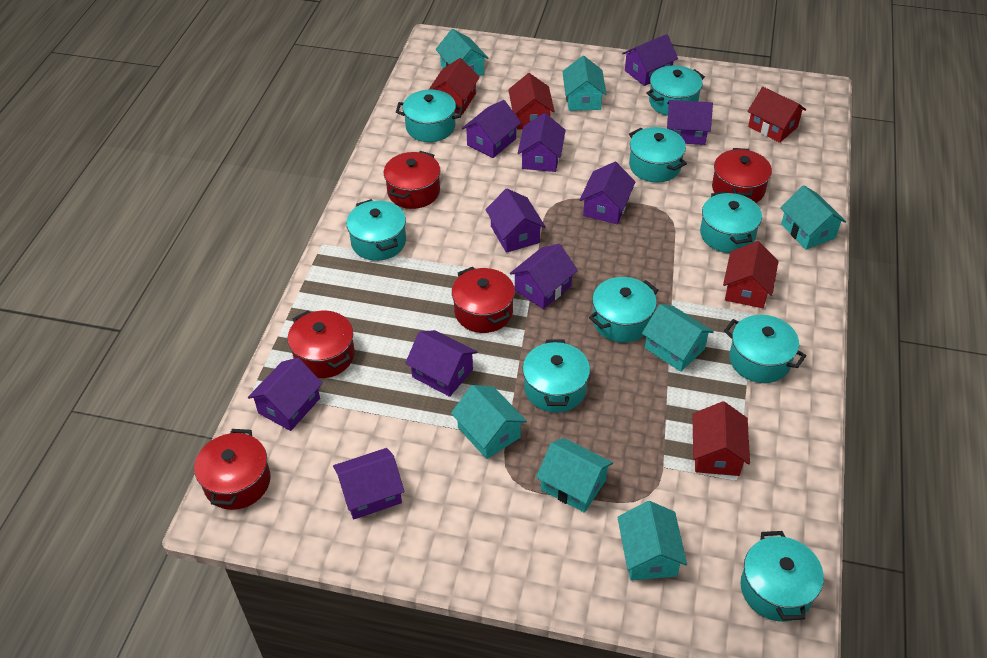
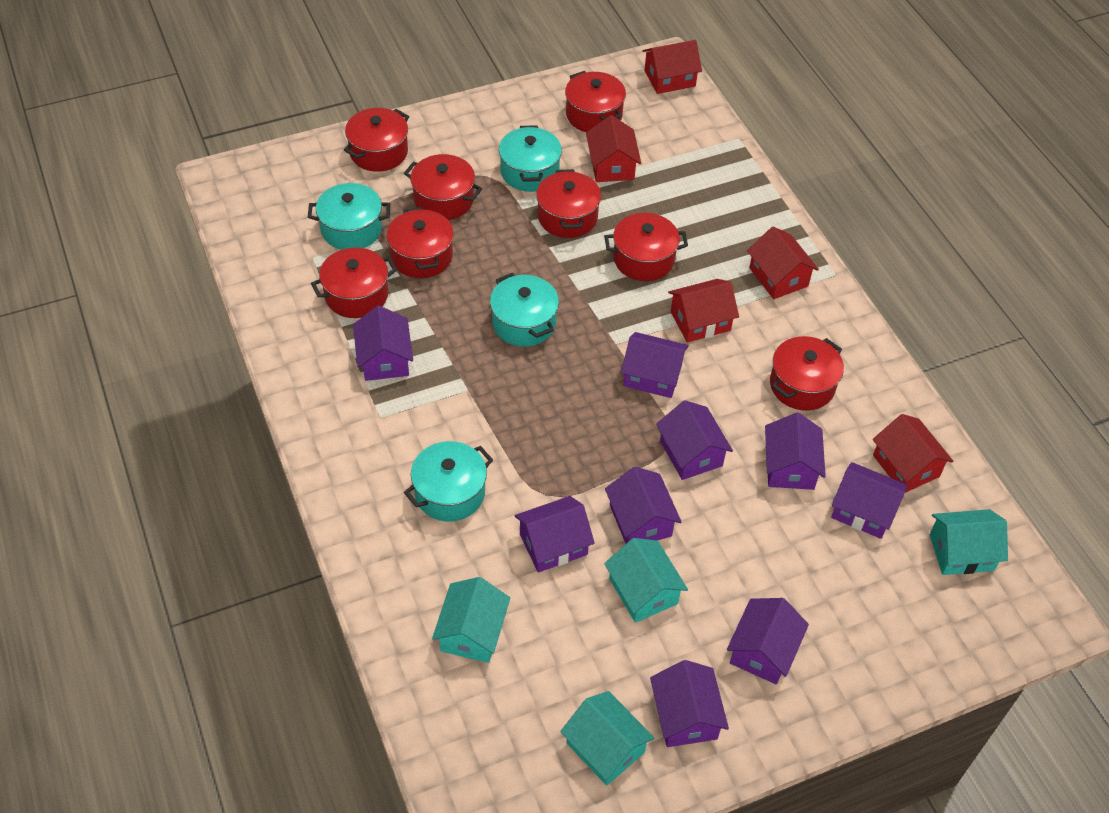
purple house: 10 -> 9
red pot: 5 -> 8
turquoise house: 7 -> 4
turquoise pot: 9 -> 4

